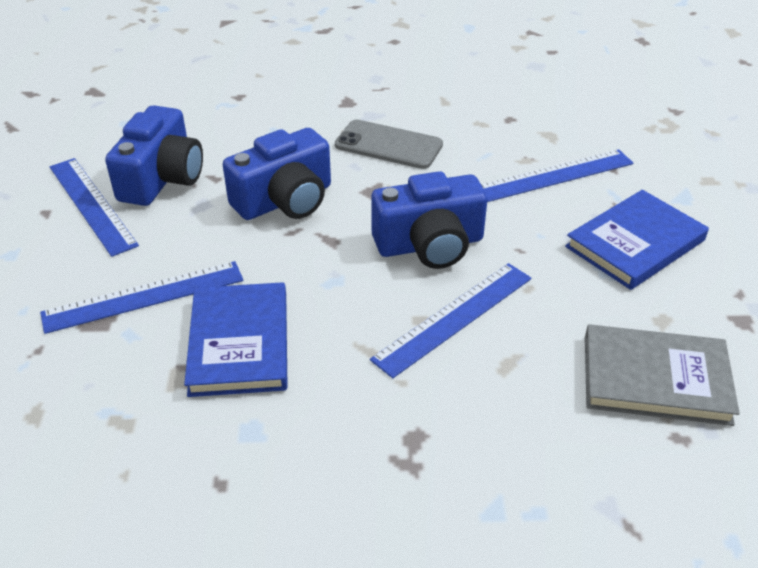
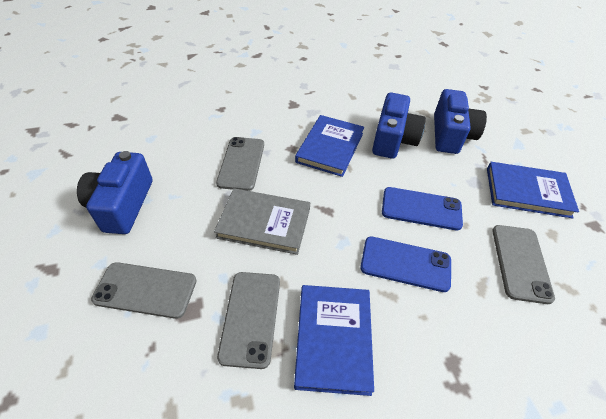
blue book: 2 -> 3
blue phone: 0 -> 2
blue ruler: 4 -> 0
grey phone: 1 -> 4

